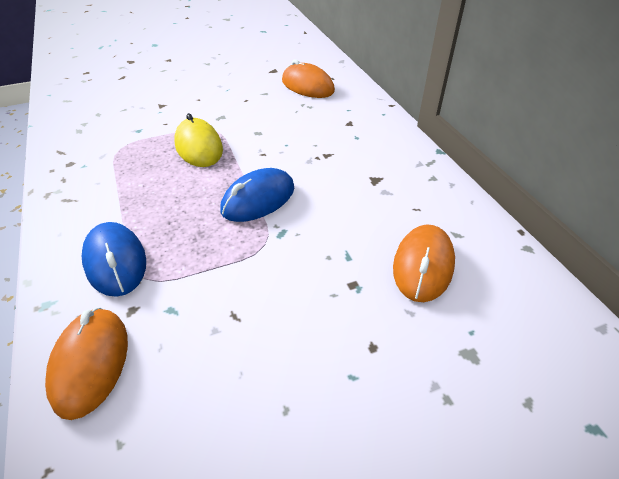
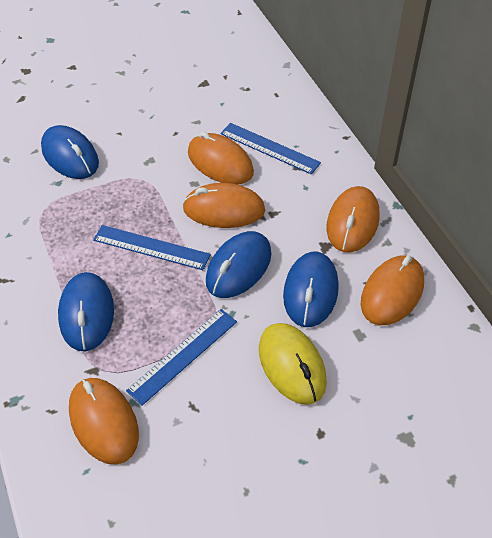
blue mouse: 2 -> 4
blue ruler: 0 -> 3
orange mouse: 3 -> 5

